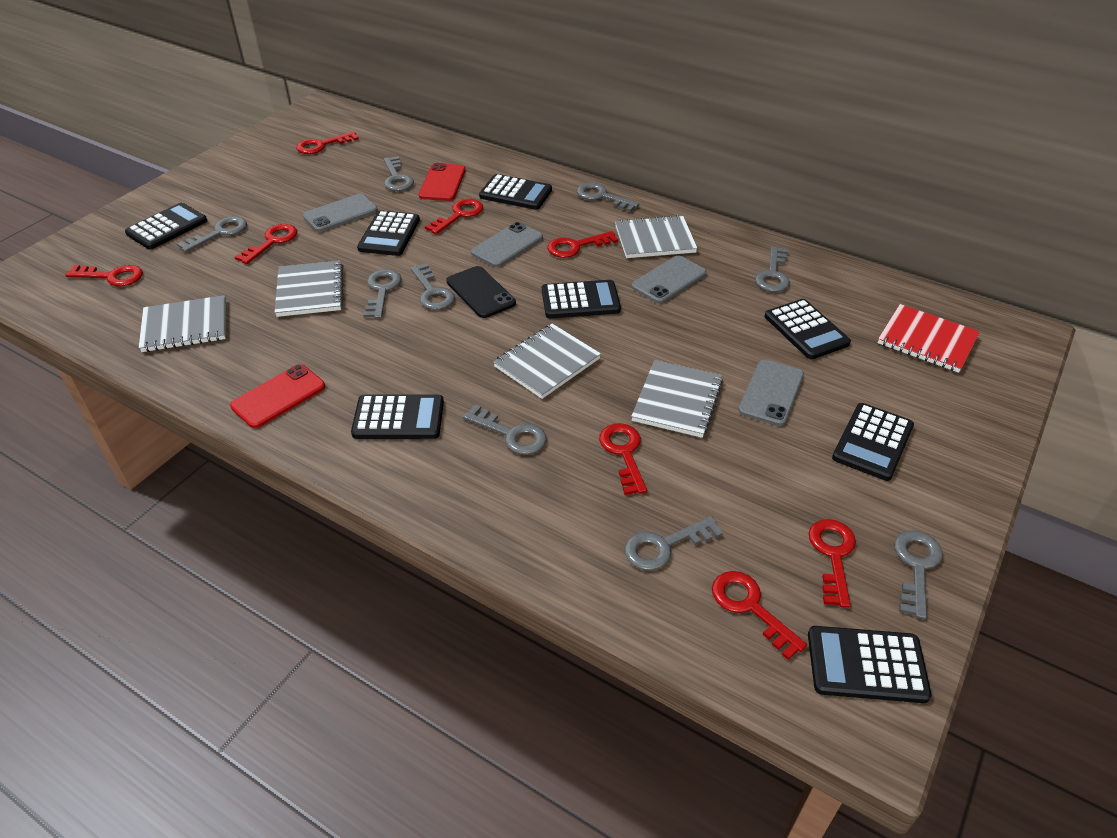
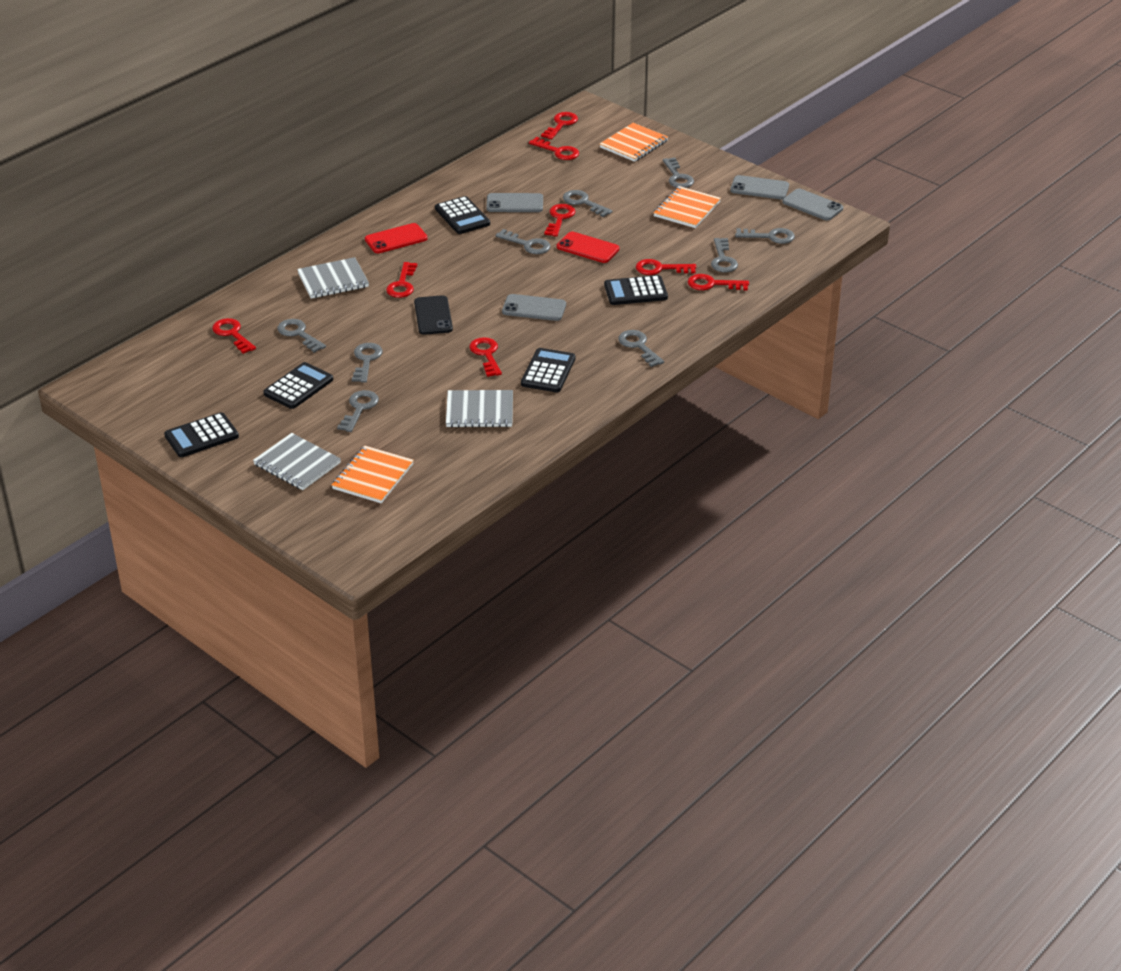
black calculator: 8 -> 5
grey notebook: 5 -> 3
orange notebook: 0 -> 3
red notebook: 1 -> 0

